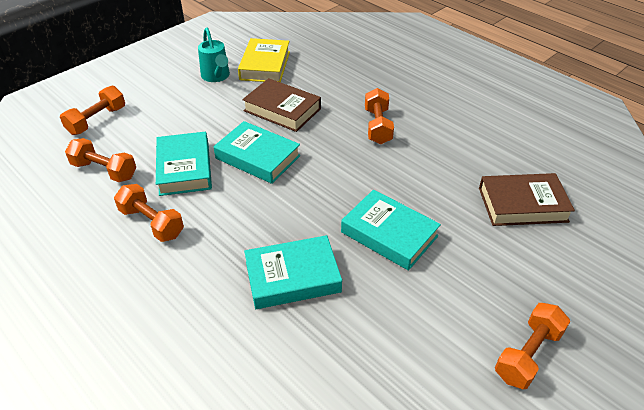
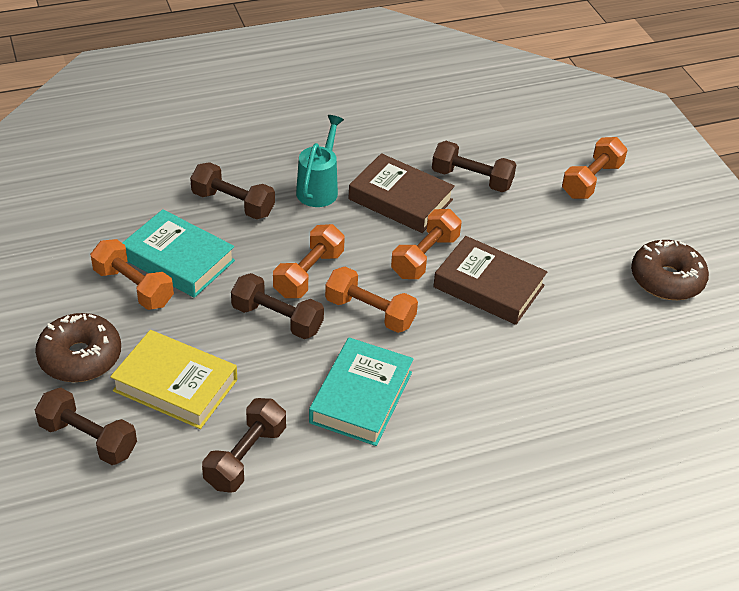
brown donut: 0 -> 2
brown dumbbell: 0 -> 5
turquoise book: 4 -> 2

